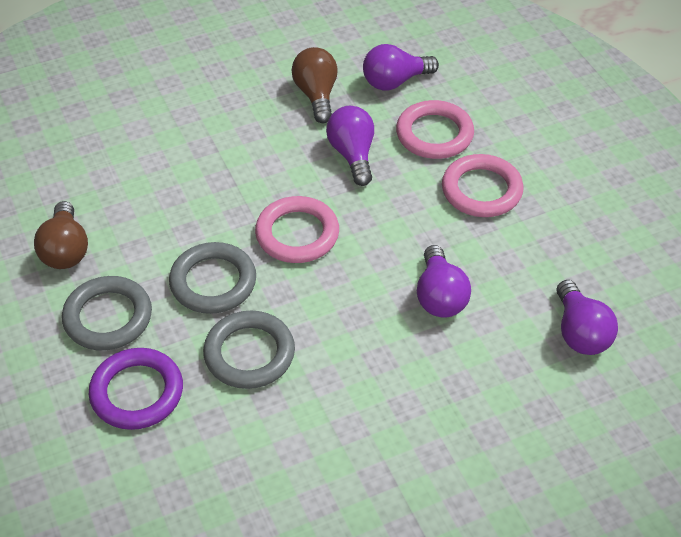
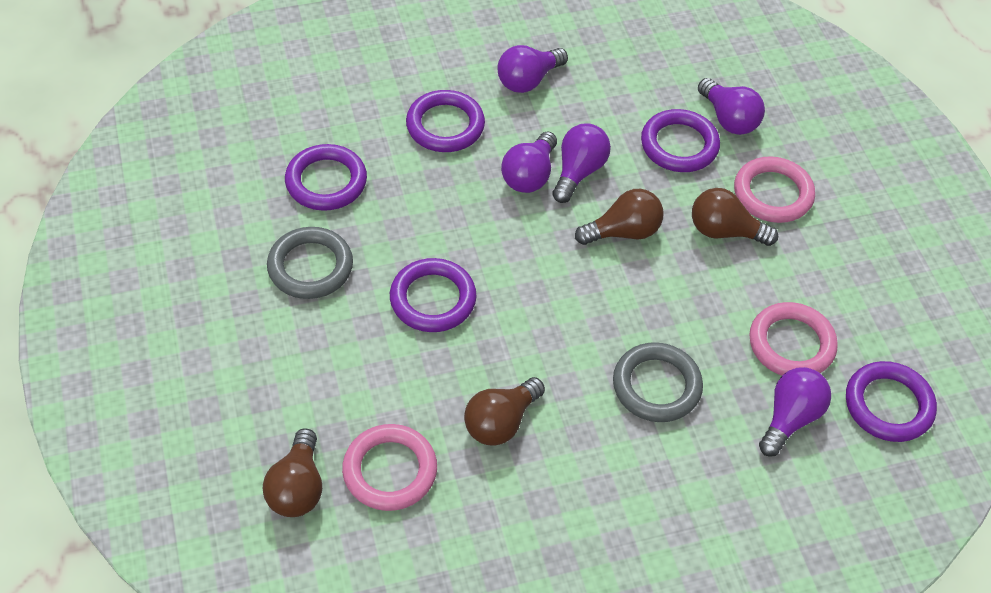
brown light bulb: 2 -> 4
grey ring: 3 -> 2
purple light bulb: 4 -> 5
purple ring: 1 -> 5

